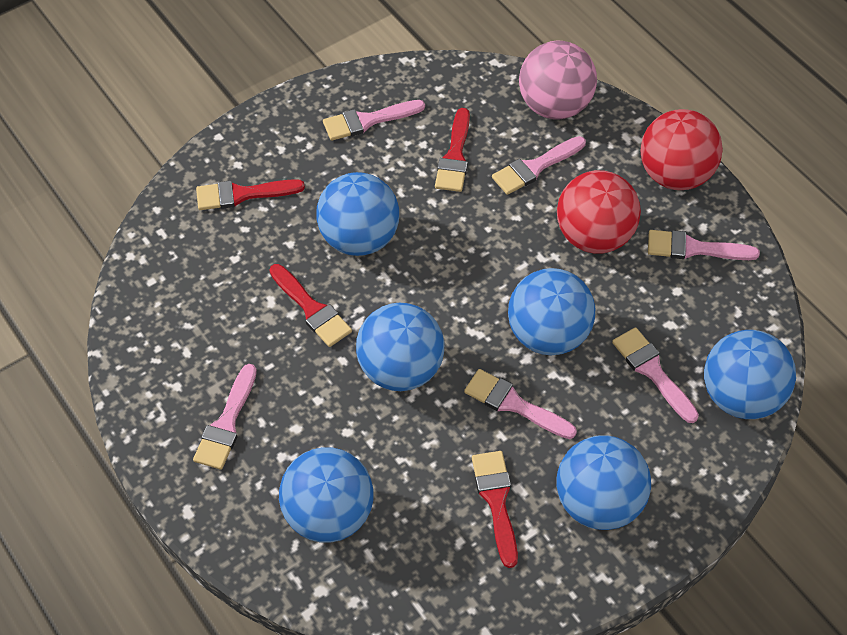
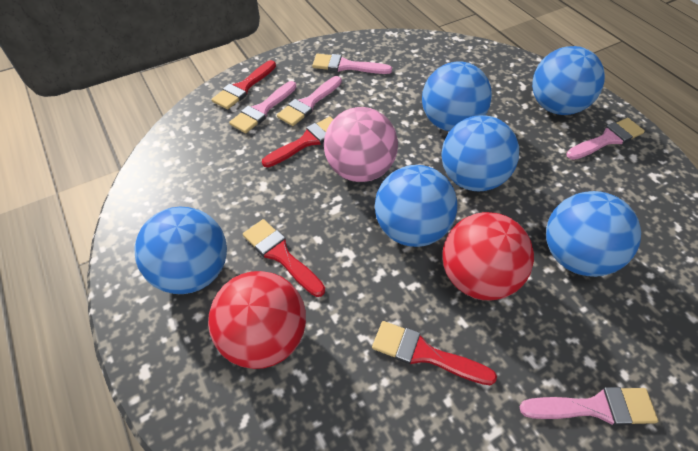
pink brush: 6 -> 5

